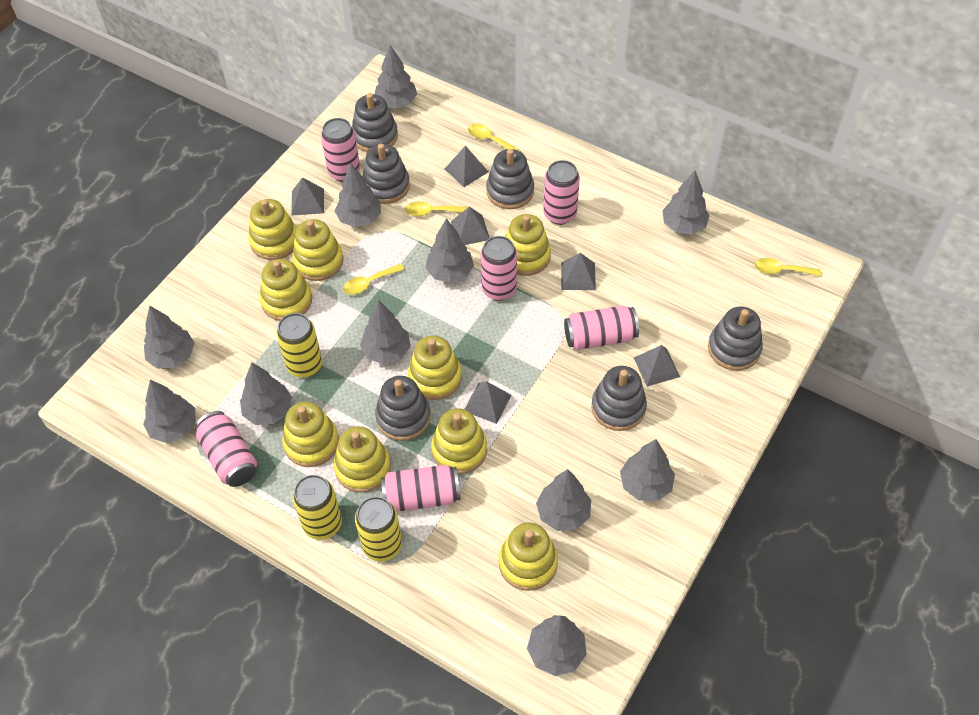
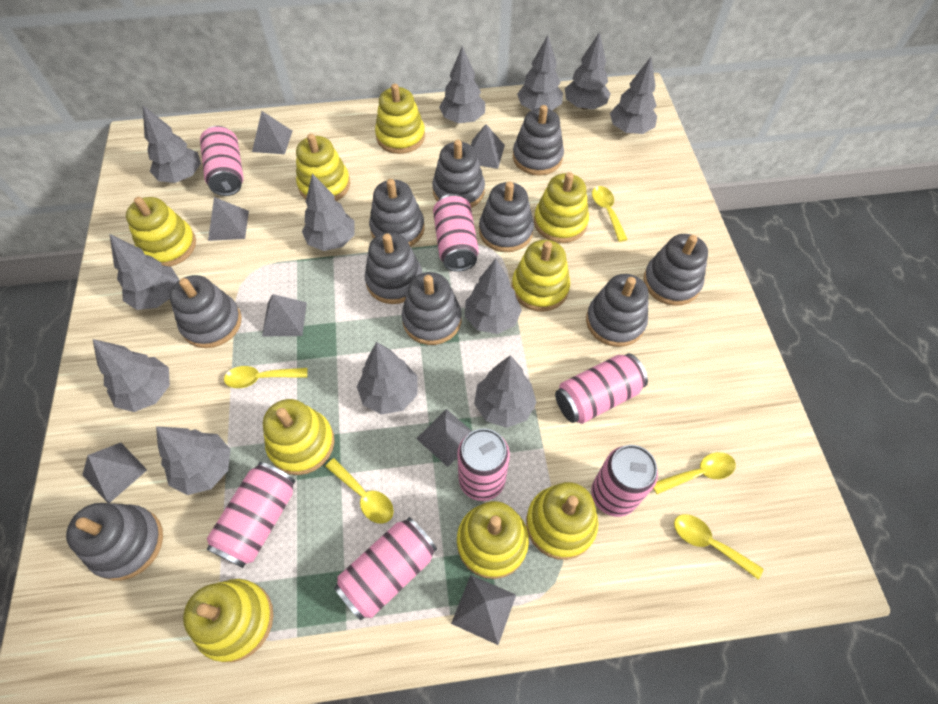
grey pyramid: 6 -> 7
grey stacking toy: 6 -> 10
grey tree: 11 -> 12
pink can: 6 -> 7
yellow can: 3 -> 0
yellow spoon: 4 -> 5

